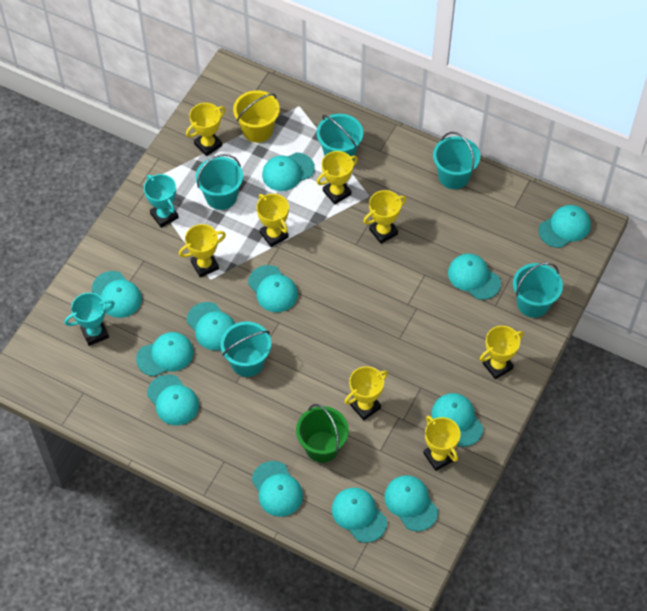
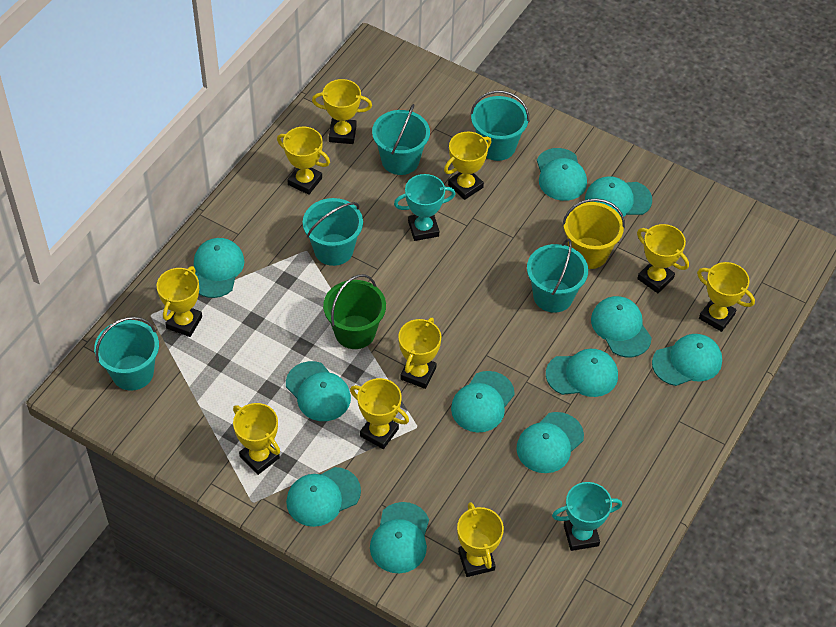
turquoise cap: 12 -> 11
yellow trophy: 8 -> 10

